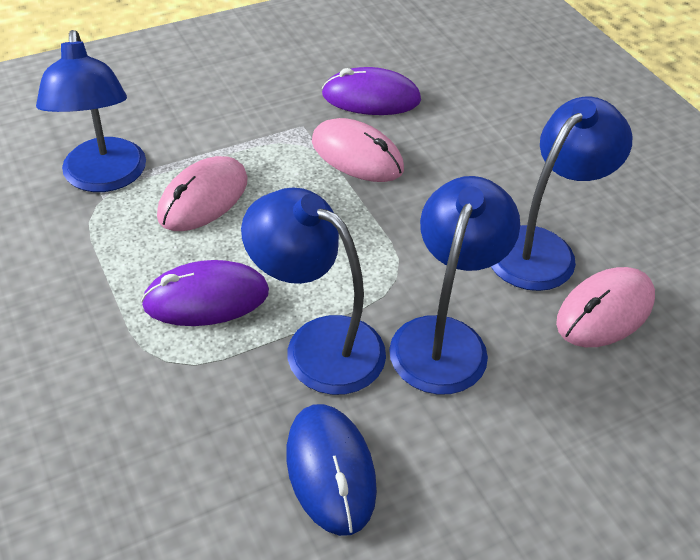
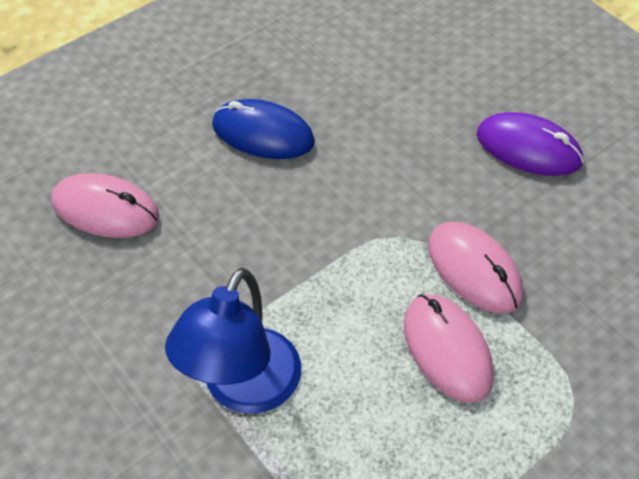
blue lamp: 4 -> 1
purple mouse: 2 -> 1

